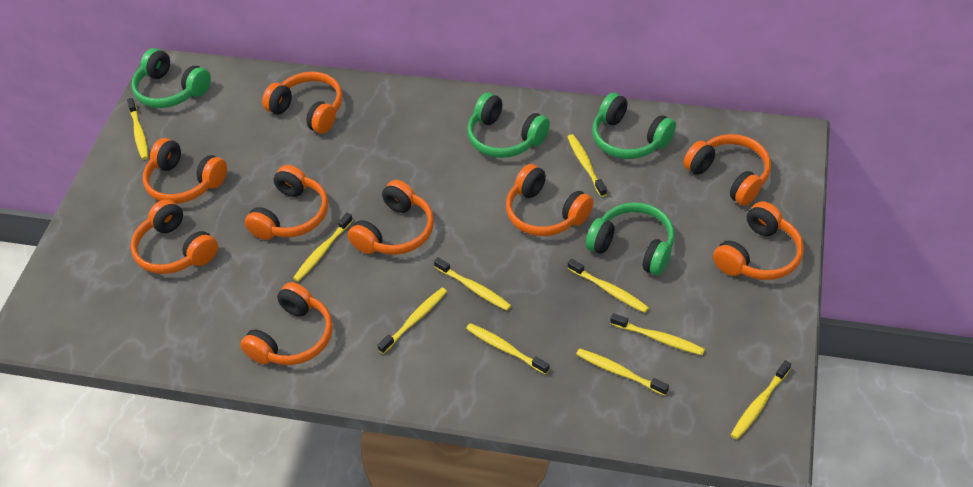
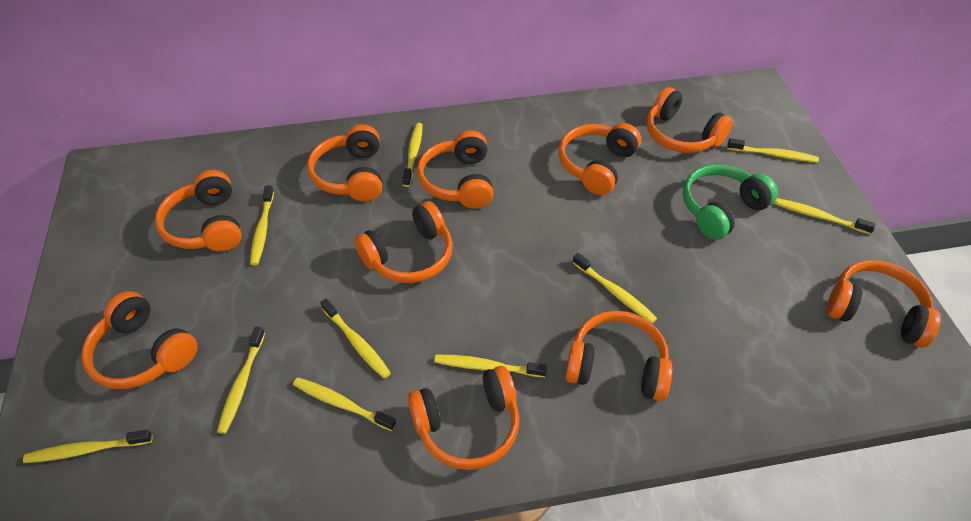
green headphones: 4 -> 1
orange headphones: 9 -> 10

